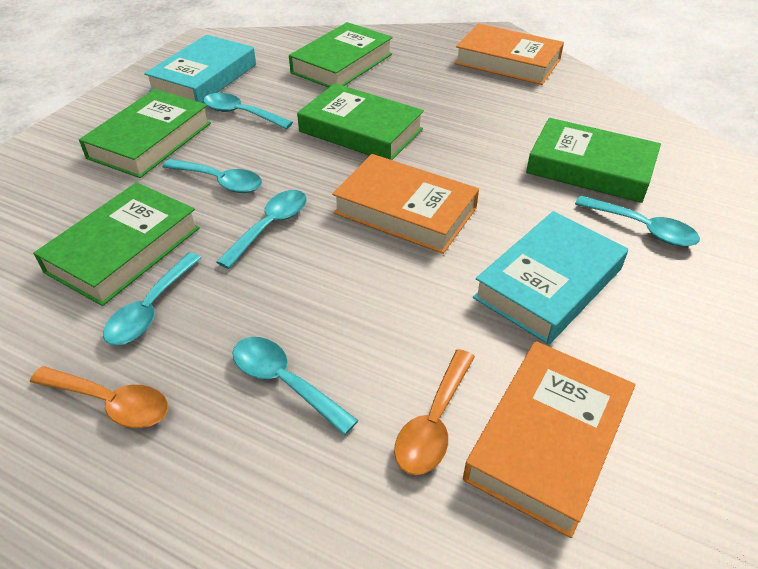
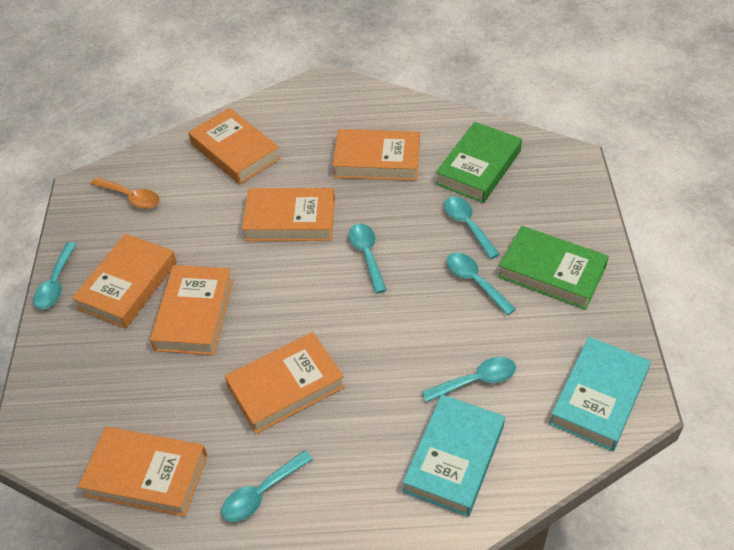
green book: 5 -> 2
orange book: 3 -> 7
orange spoon: 2 -> 1

